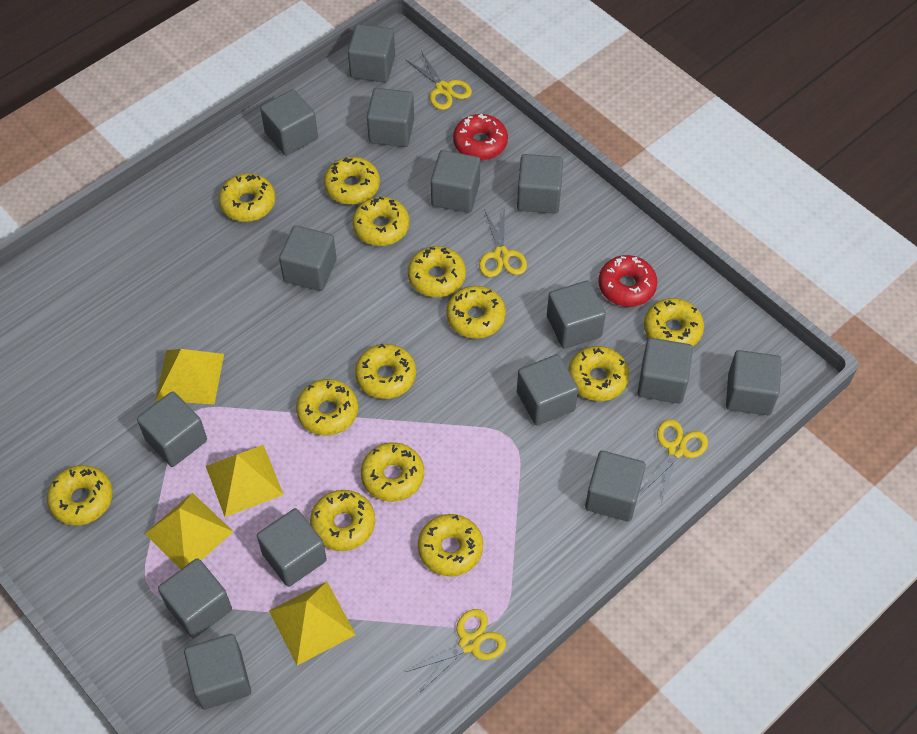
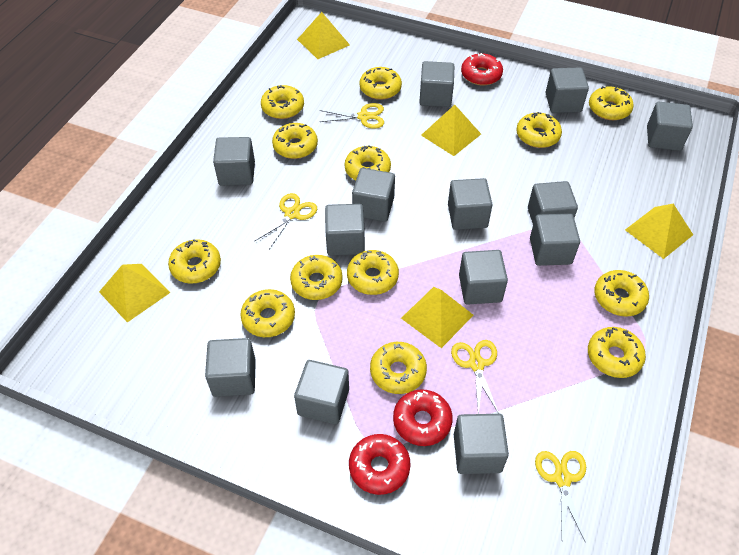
grey cube: 15 -> 13
red donut: 2 -> 3
yellow pyramid: 4 -> 5

